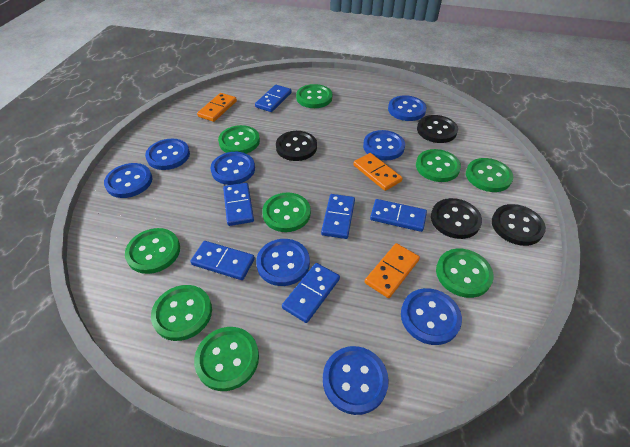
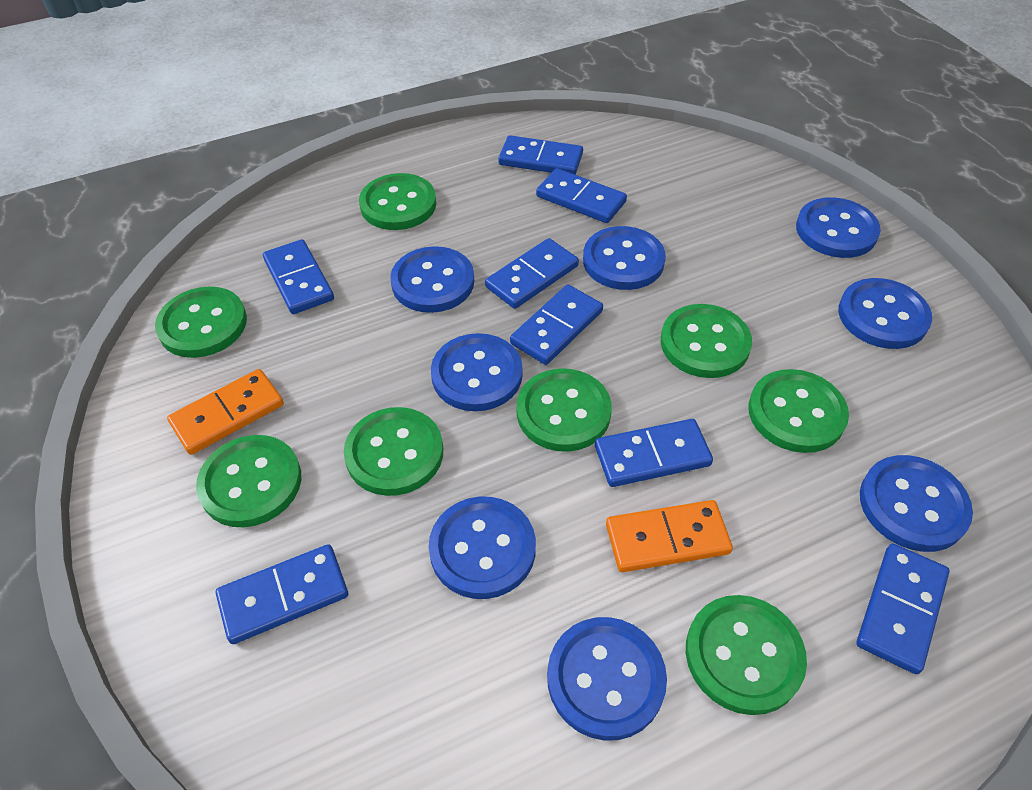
black button: 4 -> 0
blue domino: 6 -> 8
green button: 9 -> 8
orange domino: 3 -> 2

